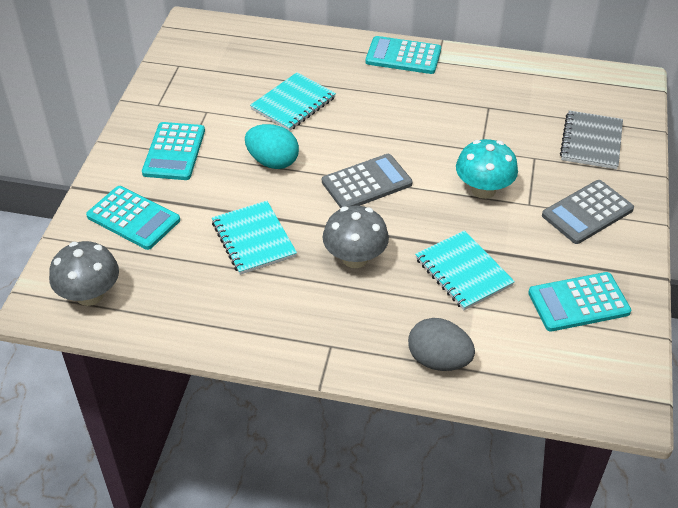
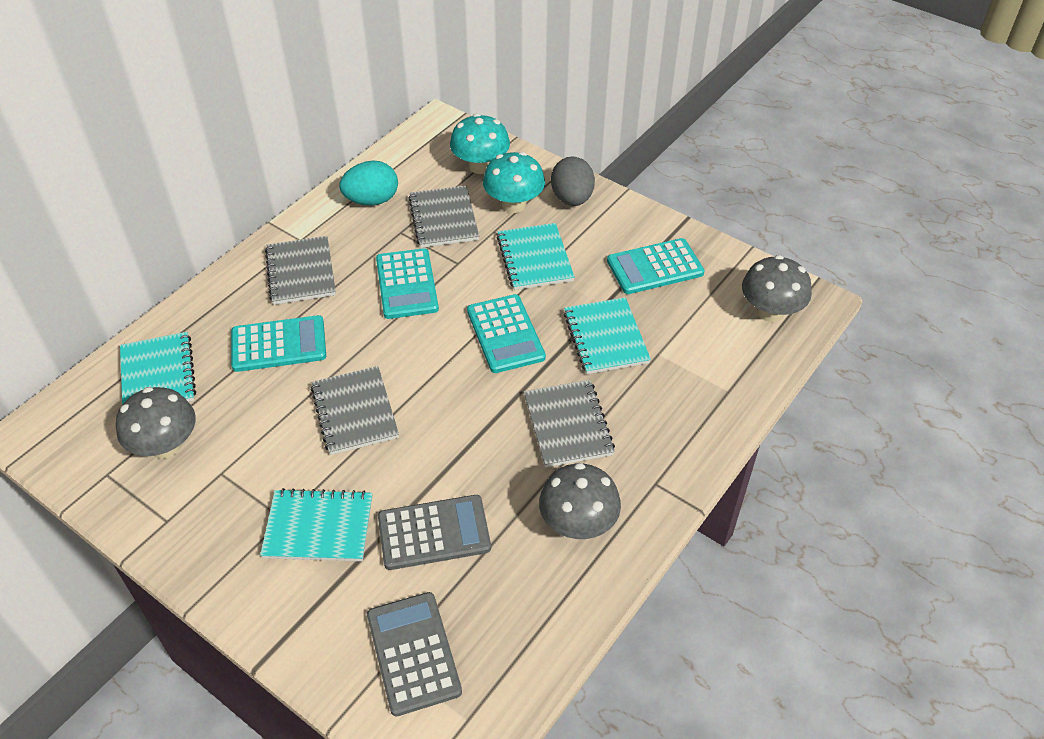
grey mushroom: 2 -> 3
grey notebook: 1 -> 4
turquoise mushroom: 1 -> 2
turquoise notebook: 3 -> 4

